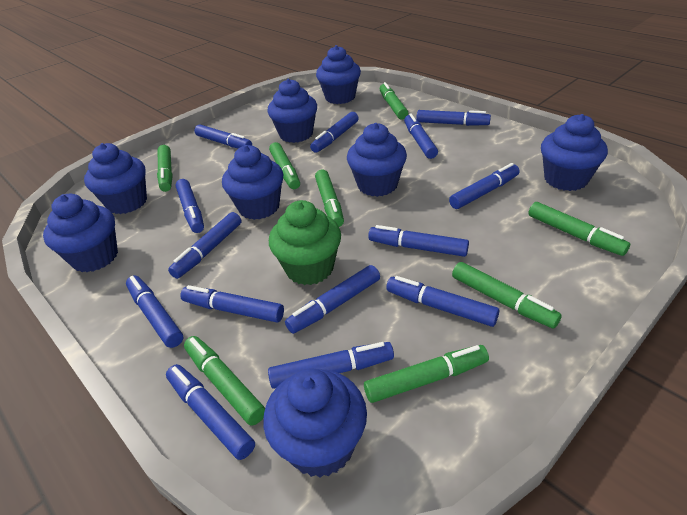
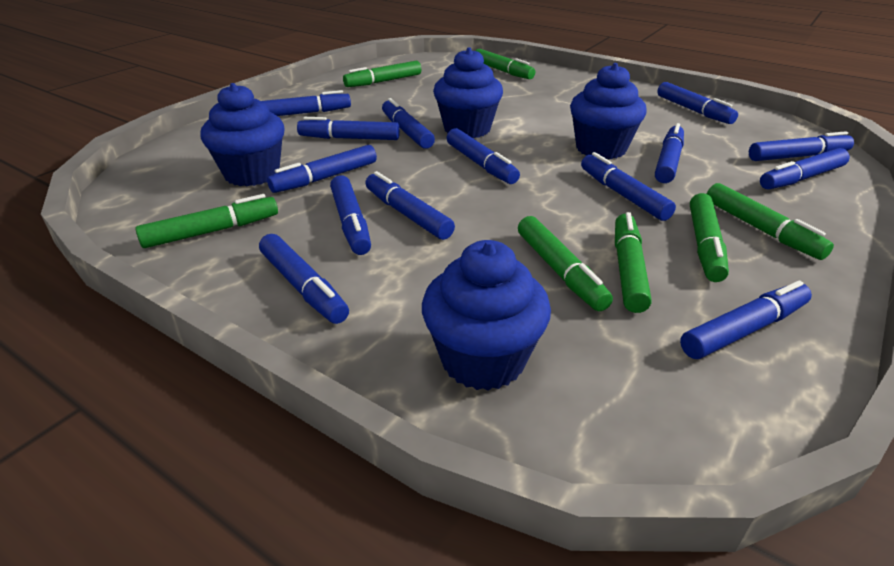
blue cupcake: 8 -> 4
green cupcake: 1 -> 0
green marker: 8 -> 7

